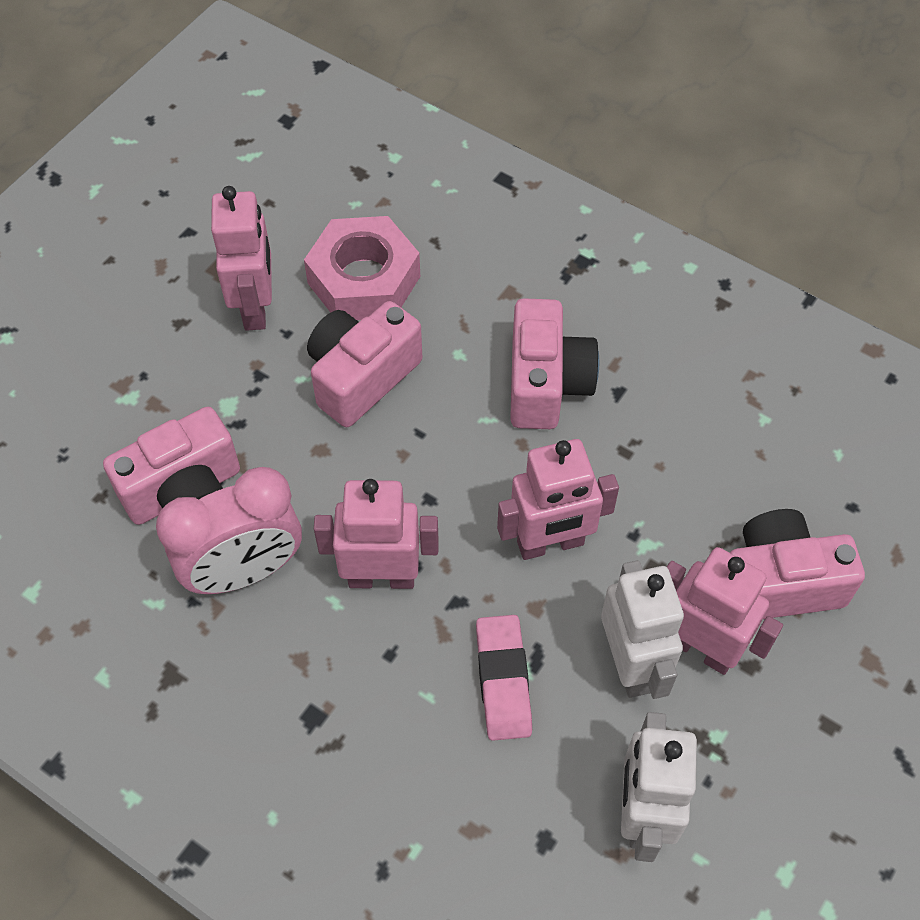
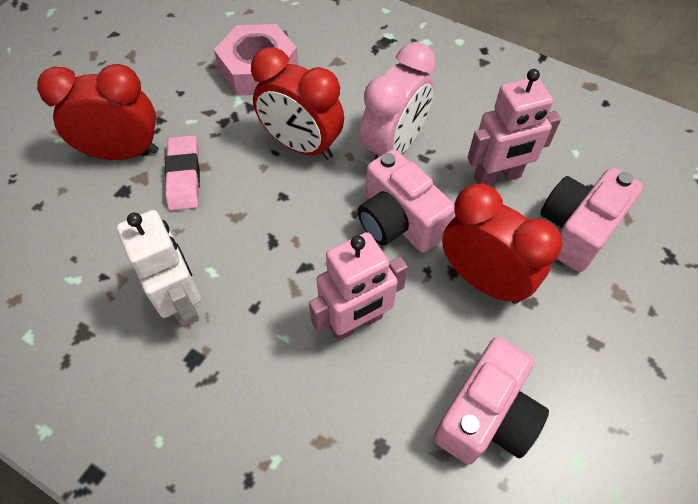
pink camera: 4 -> 3
pink robot: 4 -> 2
red clock: 0 -> 3
white robot: 2 -> 1

